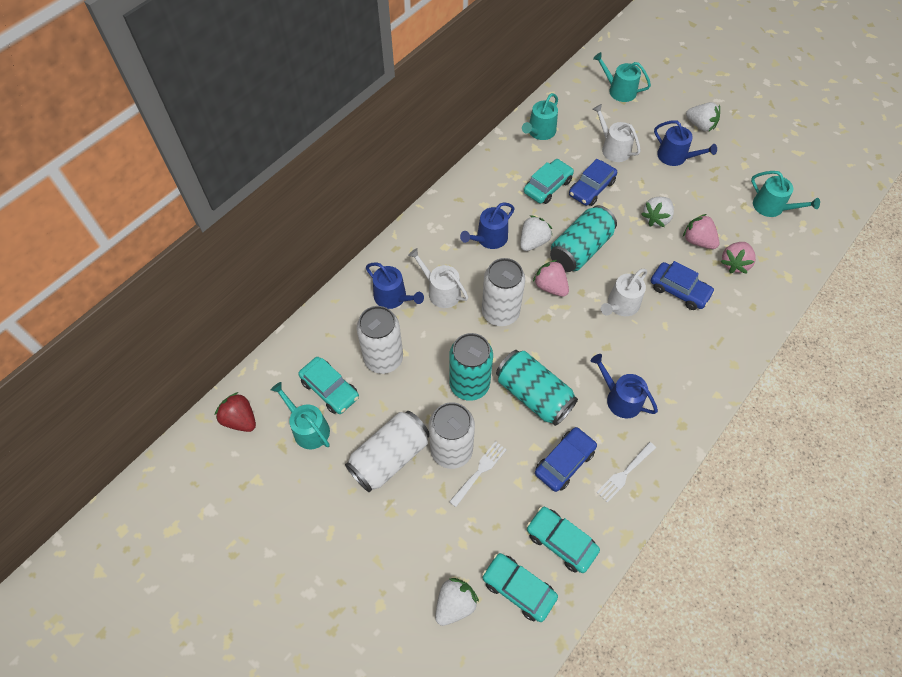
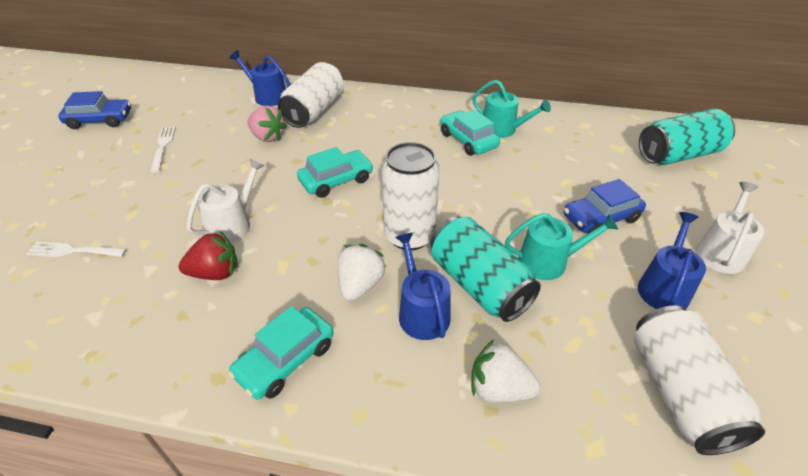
blue car: 3 -> 2
blue watering can: 4 -> 3
pink strawberry: 3 -> 1
turquoise can: 3 -> 2
turquoise car: 4 -> 3
turquoise watering can: 4 -> 2
white can: 4 -> 3
white strawberry: 4 -> 2
white watering can: 3 -> 2

